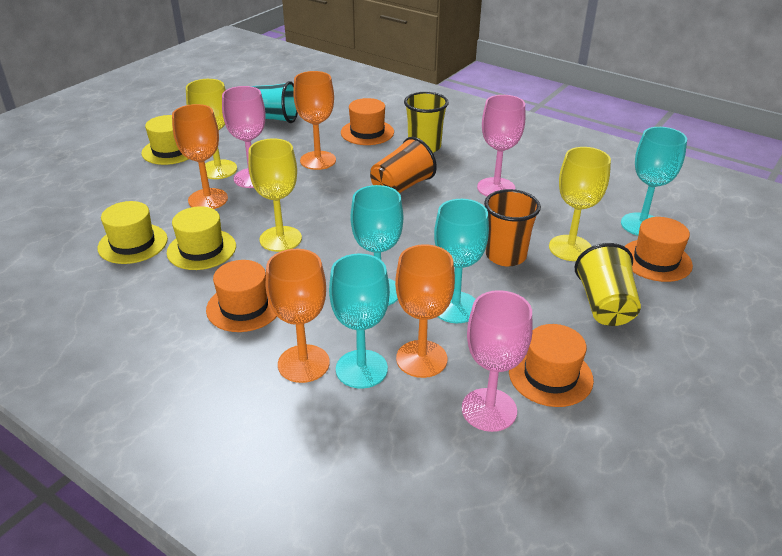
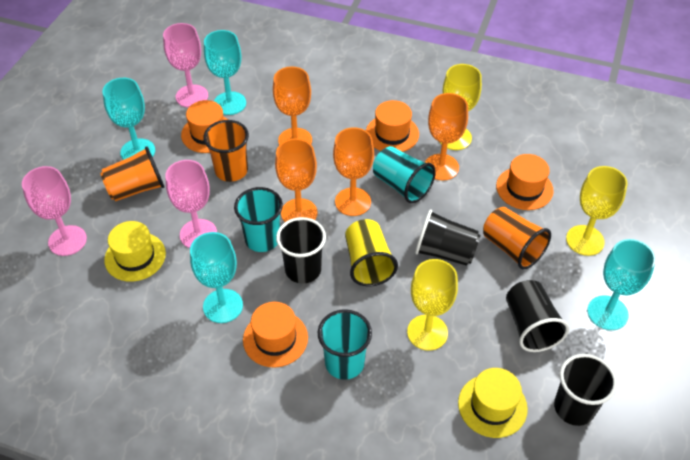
black cup: 0 -> 4
orange cup: 2 -> 3
turquoise cup: 1 -> 3
yellow cup: 2 -> 1
yellow hat: 3 -> 2

